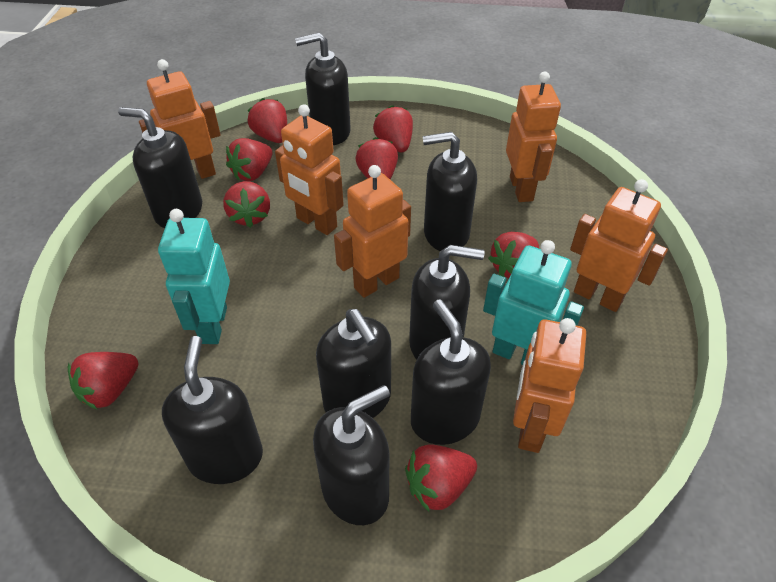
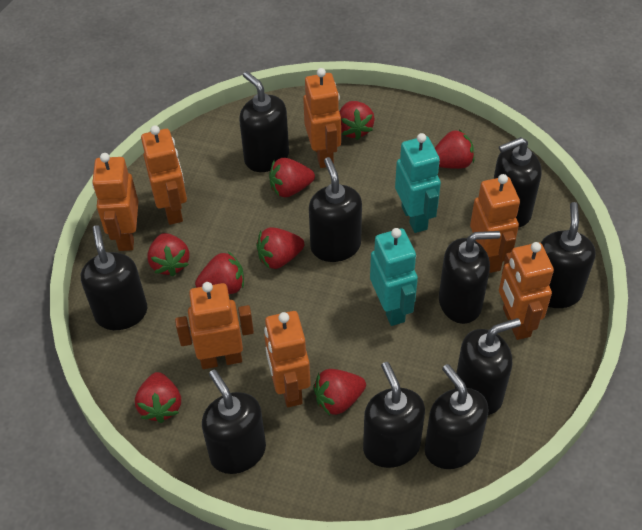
black soap dispenser: 8 -> 10
orange robot: 6 -> 7

